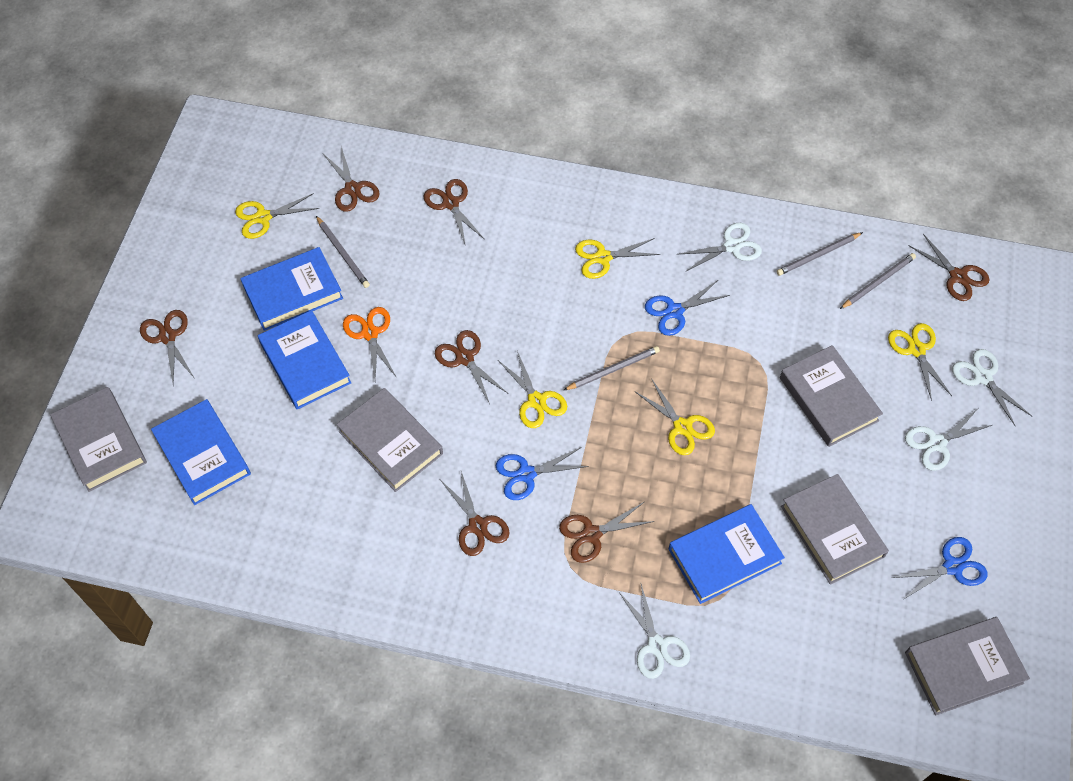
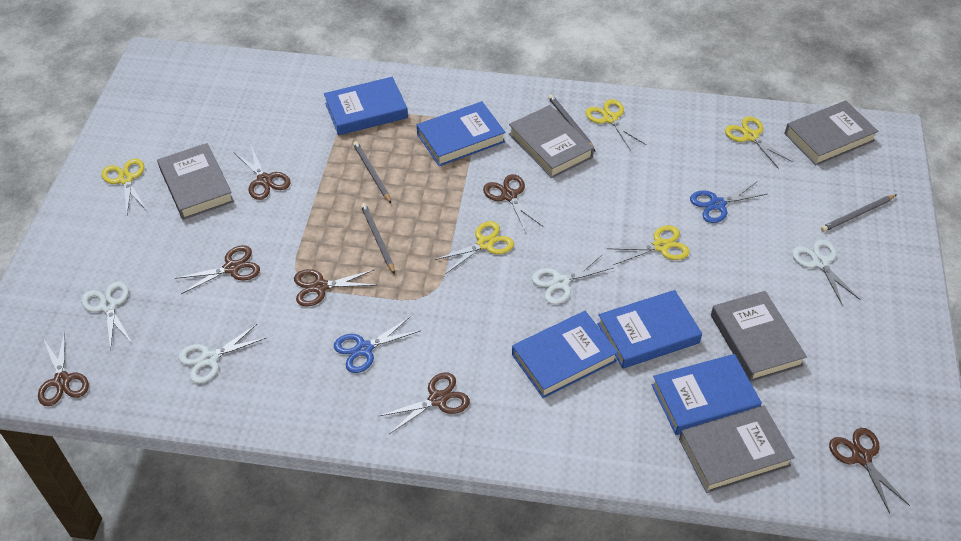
blue book: 4 -> 5
blue scissors: 3 -> 2
orange scissors: 1 -> 0

